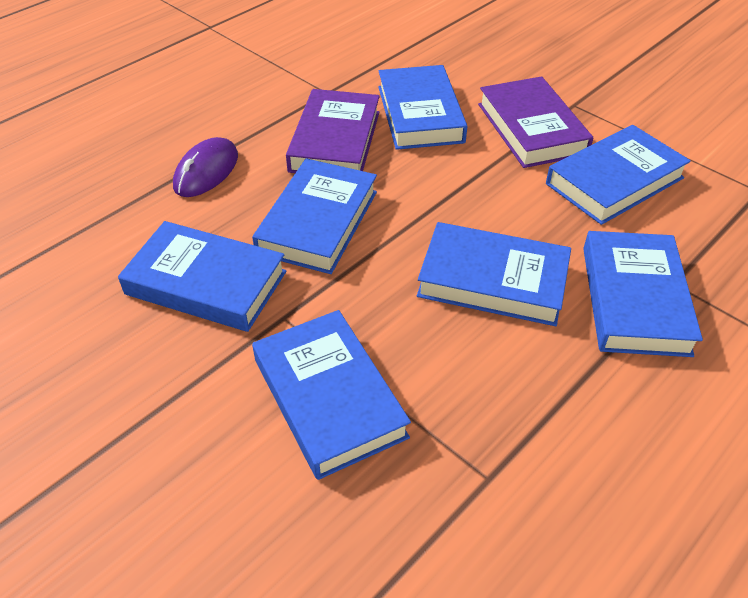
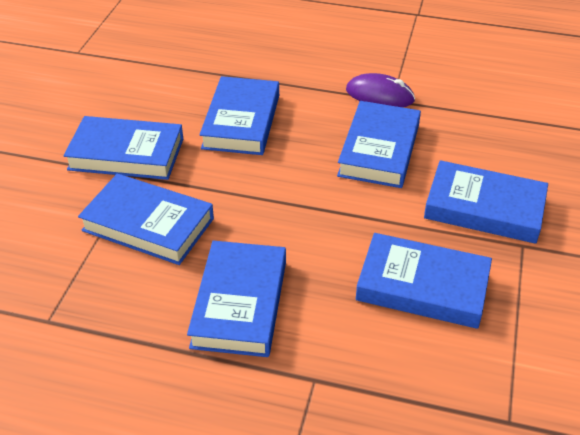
purple book: 2 -> 0

